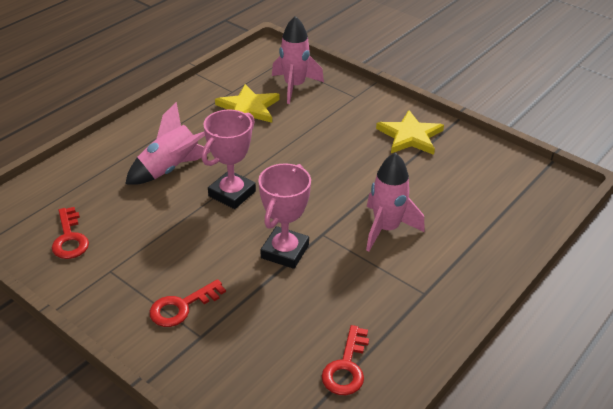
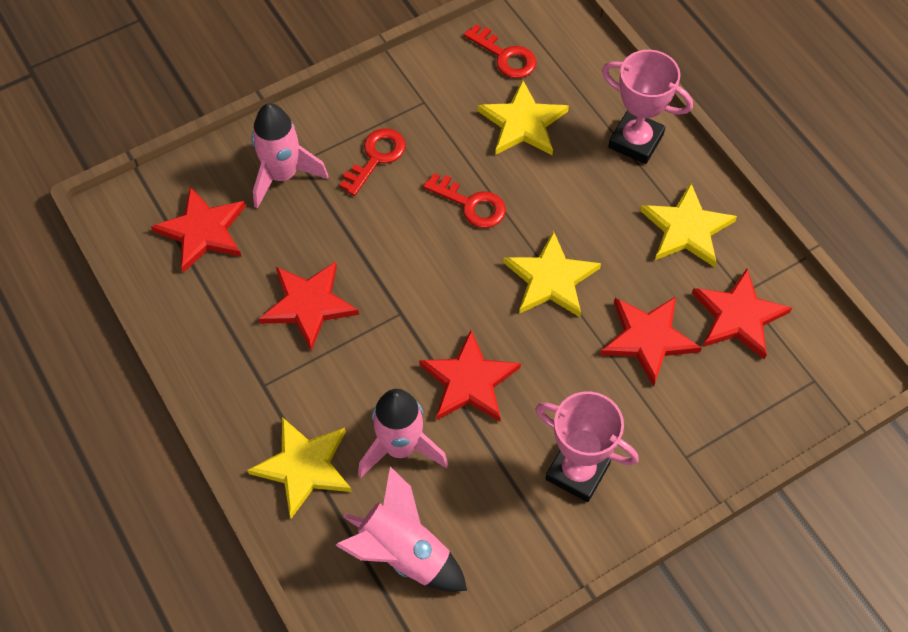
red star: 0 -> 5
yellow star: 2 -> 4

